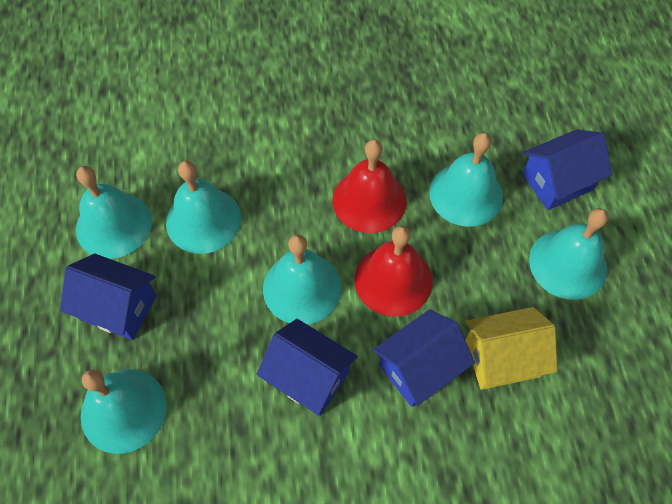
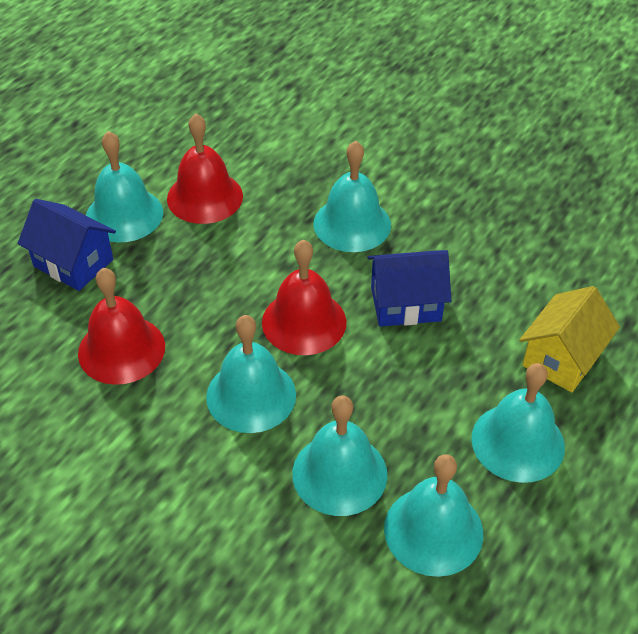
blue house: 4 -> 2
red bell: 2 -> 3

